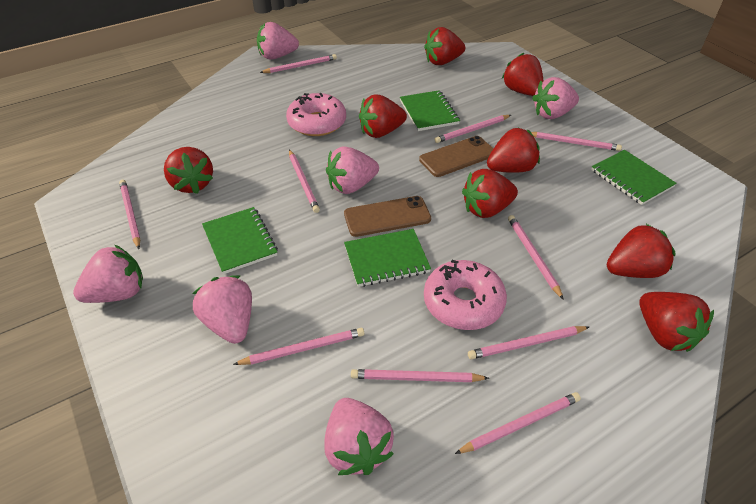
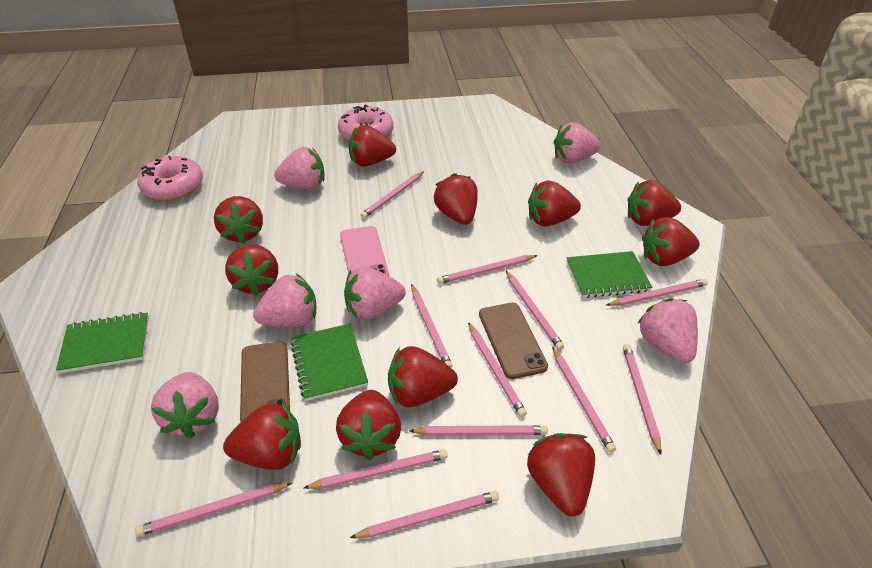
green notebook: 4 -> 3
pink pencil: 10 -> 12
pink phone: 0 -> 1
red strawberry: 8 -> 11

